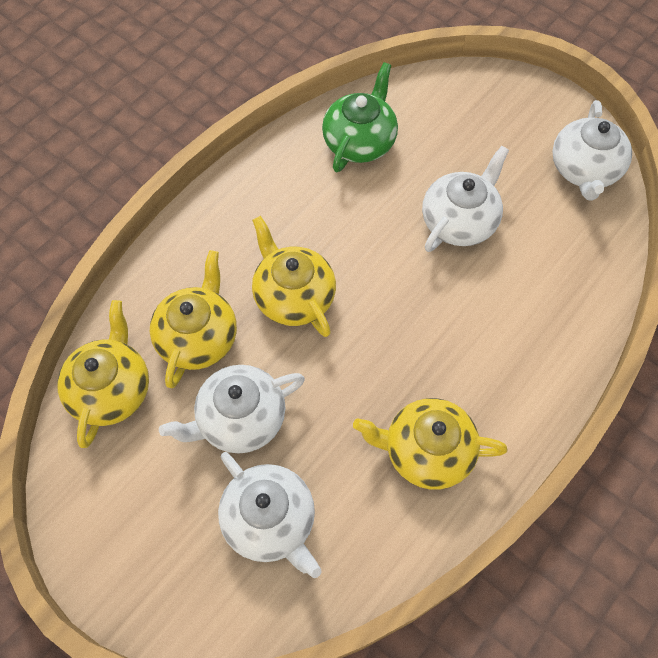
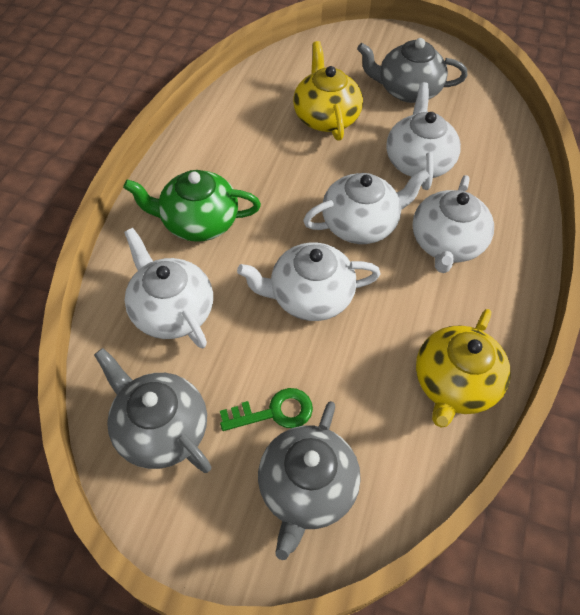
green key: 0 -> 1
grey teapot: 0 -> 3
white teapot: 4 -> 5
yellow teapot: 4 -> 2

